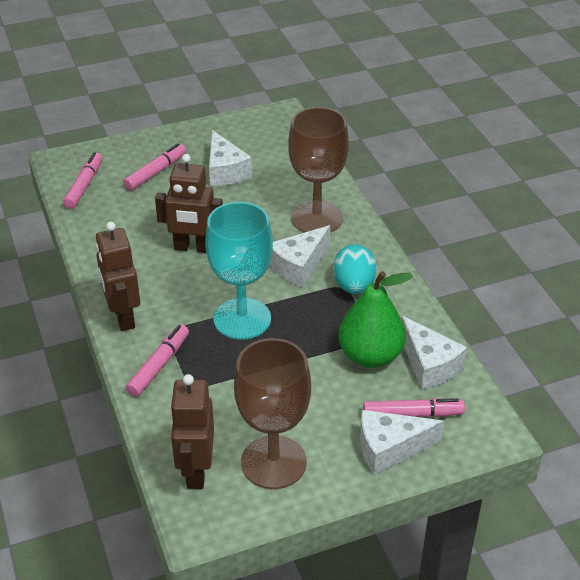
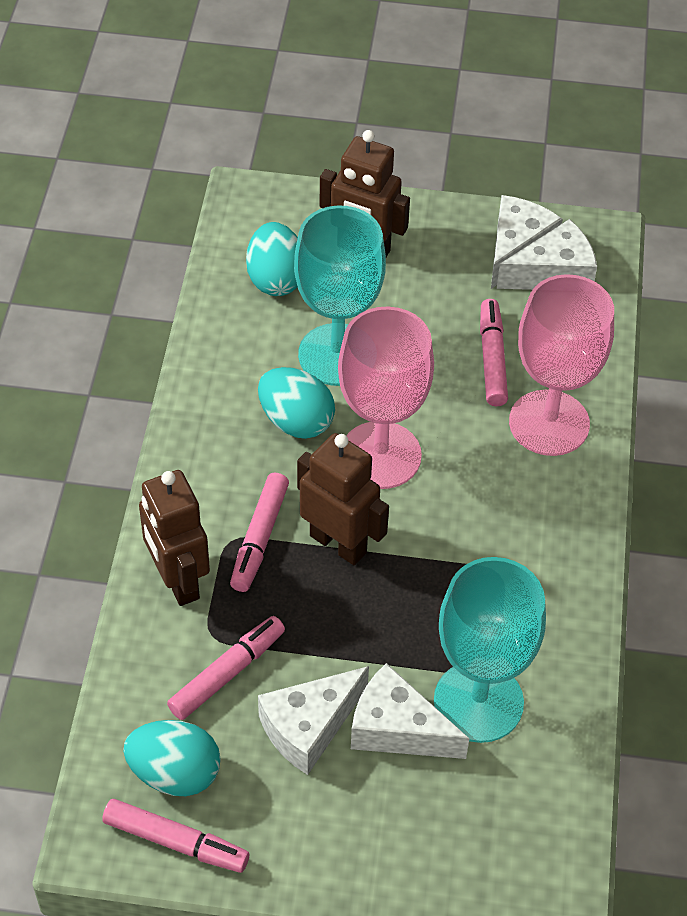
brown goblet: 2 -> 0
green pear: 1 -> 0
pink goblet: 0 -> 2
turquoise egg: 1 -> 3
turquoise goblet: 1 -> 2

